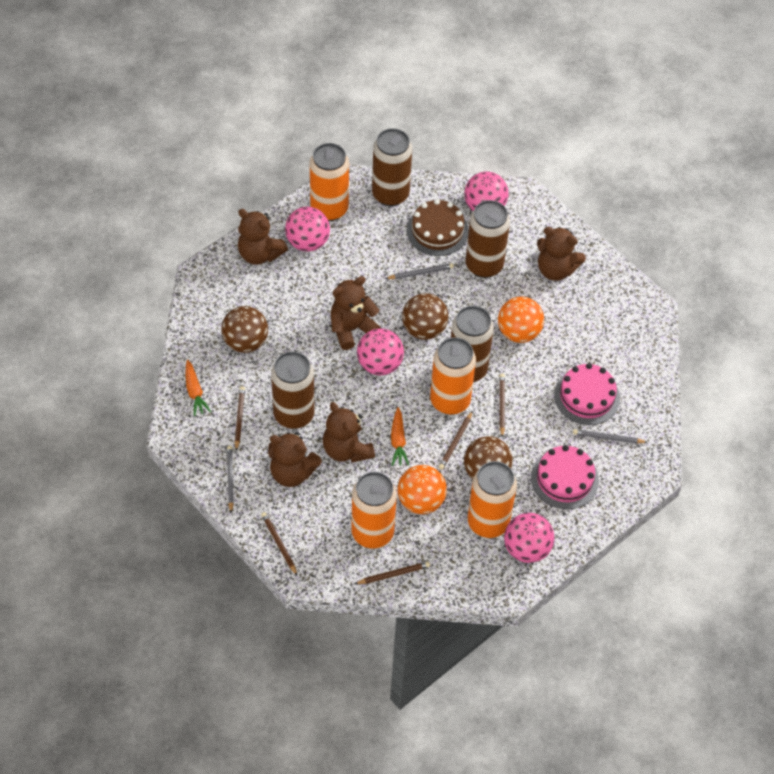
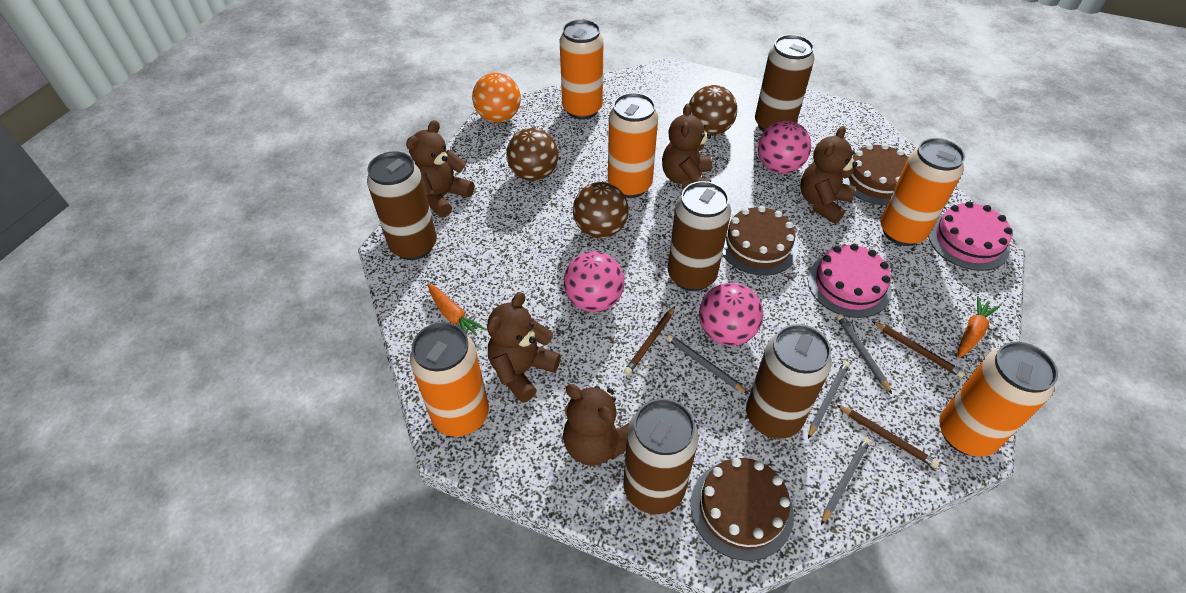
brown cake: 1 -> 3
brown can: 4 -> 5
brown pencil: 5 -> 3
grey pencil: 3 -> 4
orange ball: 2 -> 1
orange can: 4 -> 5
pink ball: 4 -> 3

